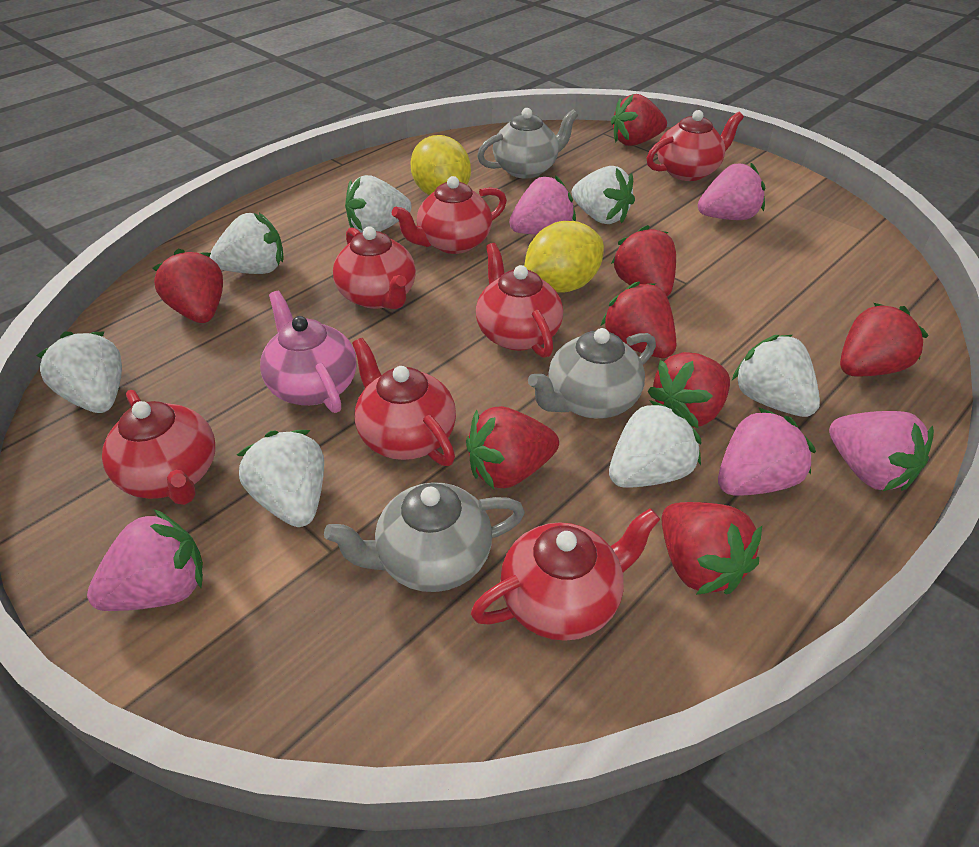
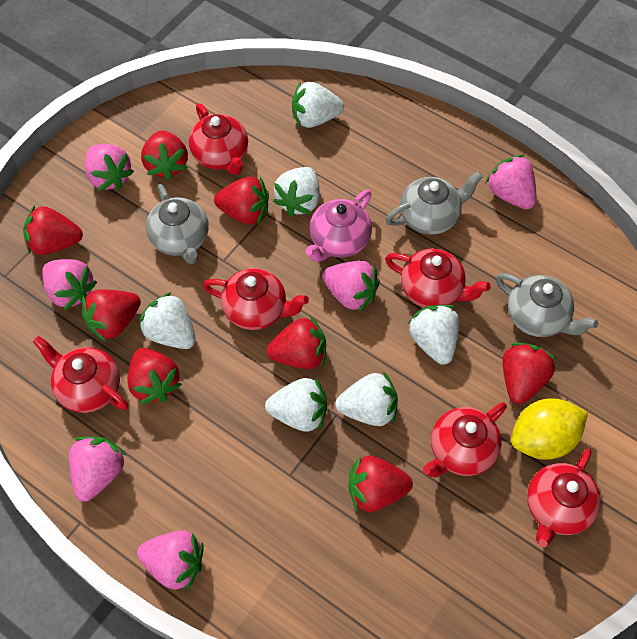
pink strawberry: 5 -> 6
red teapot: 7 -> 6
white strawberry: 7 -> 6
yellow lemon: 2 -> 1

